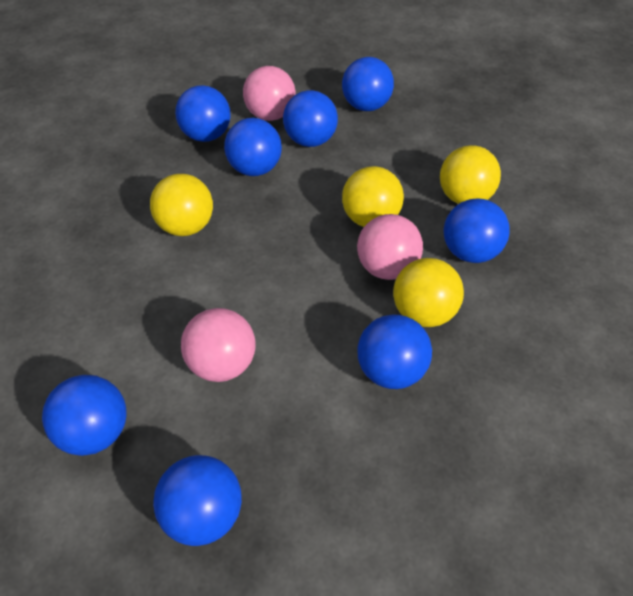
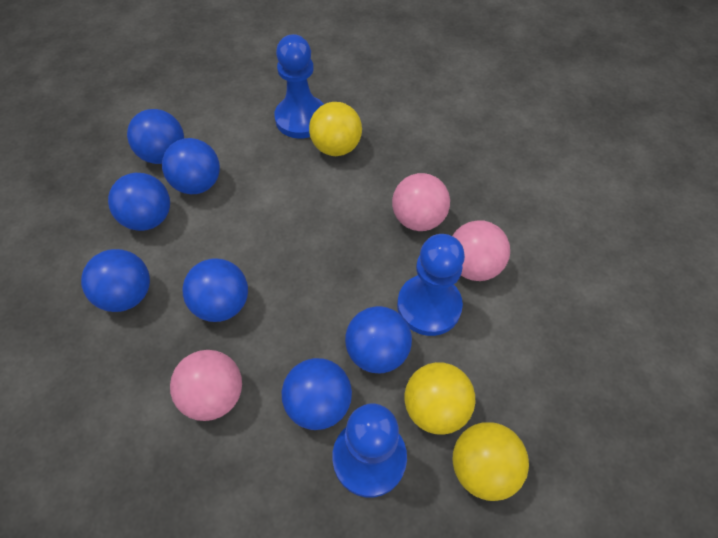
blue ball: 8 -> 7
blue pawn: 0 -> 3
yellow ball: 4 -> 3

